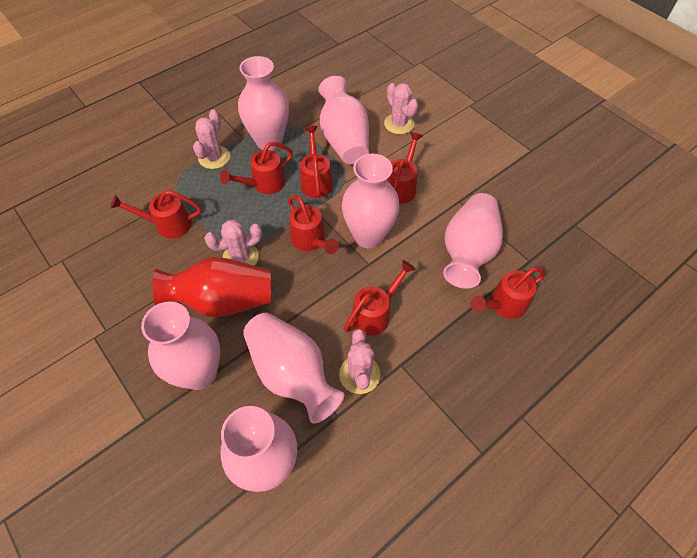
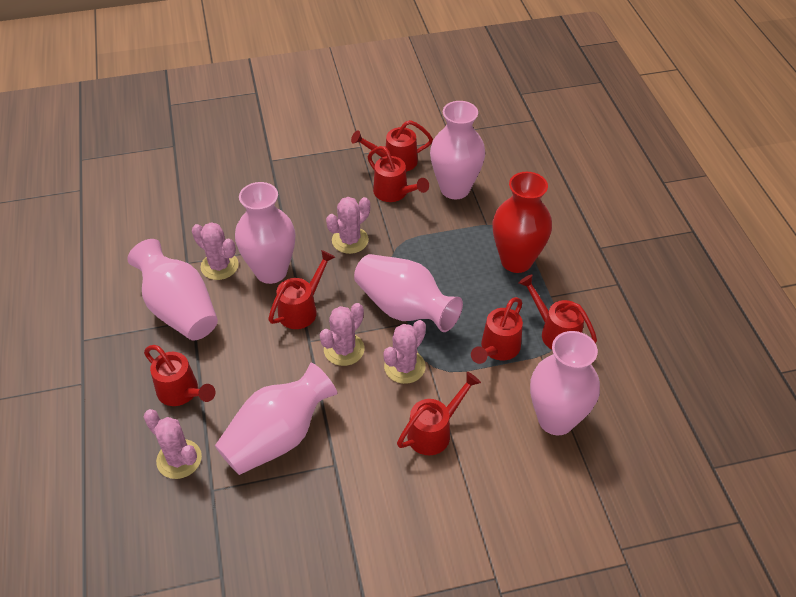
pink cactus: 4 -> 5
pink vase: 7 -> 6

